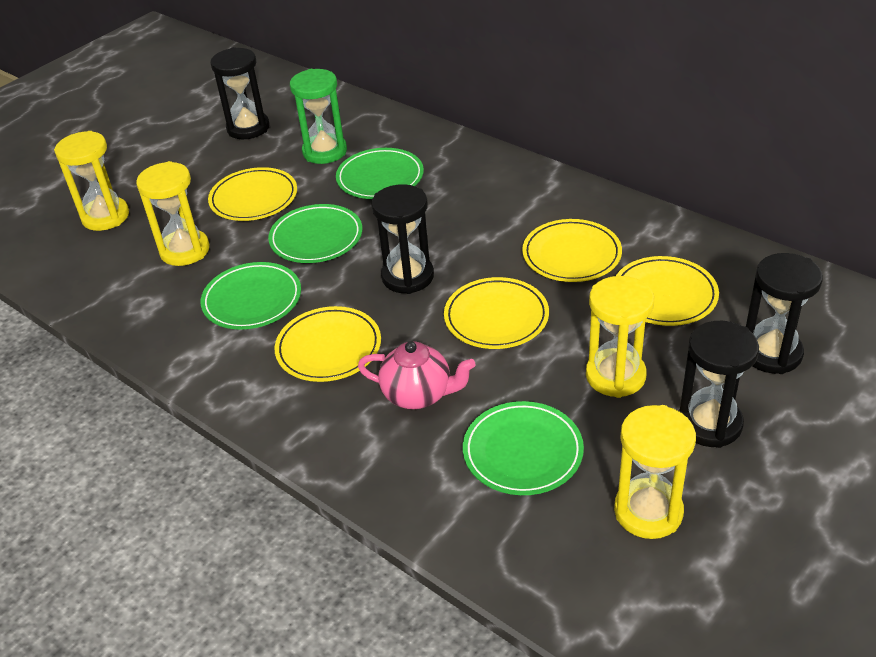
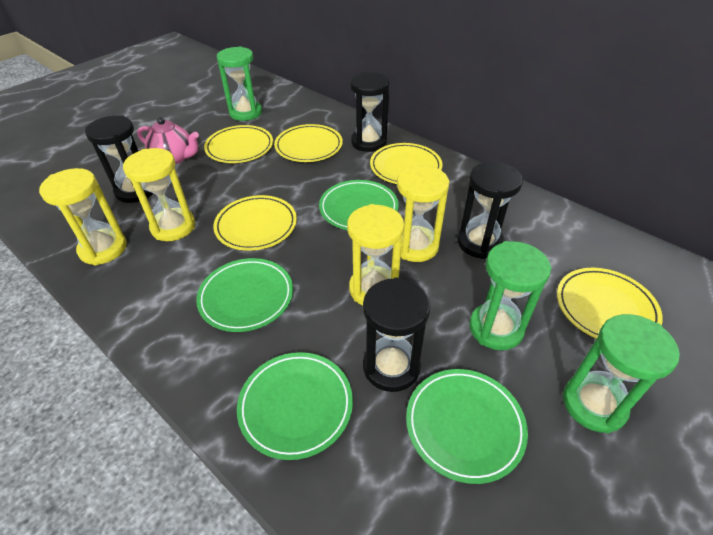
green hourglass: 1 -> 3

